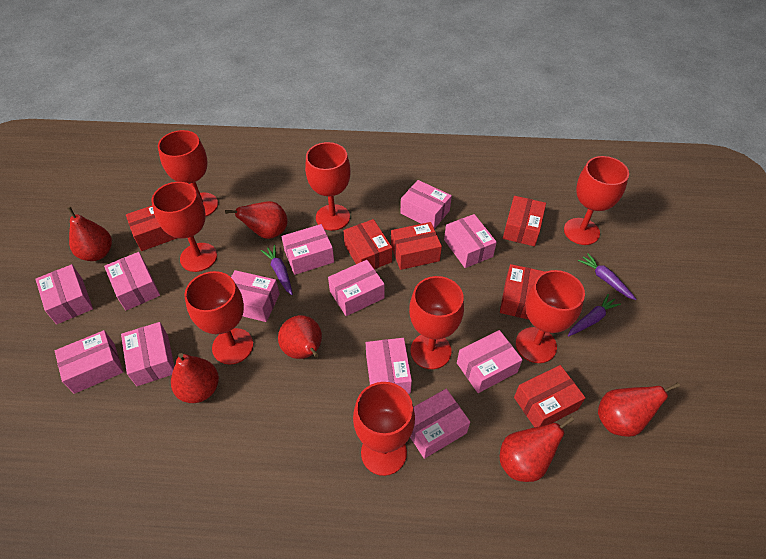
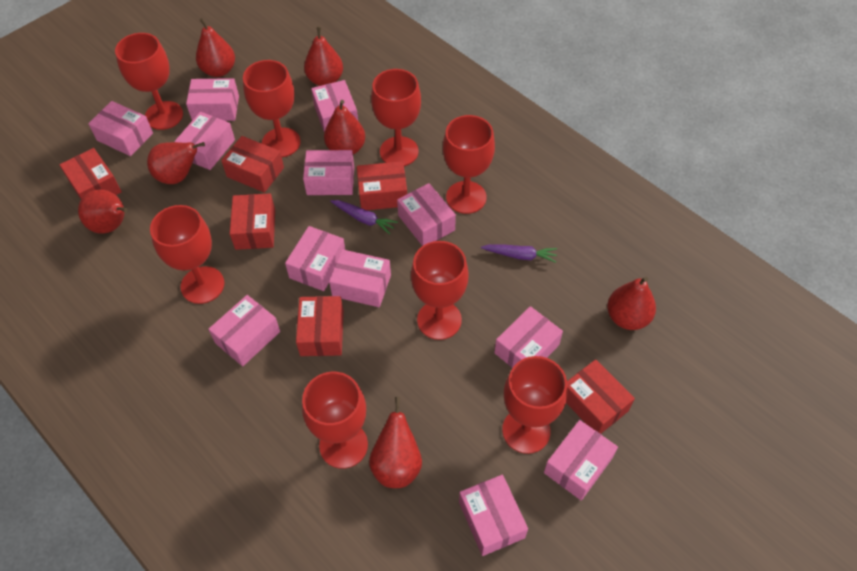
purple carrot: 3 -> 2
red pear: 6 -> 7

